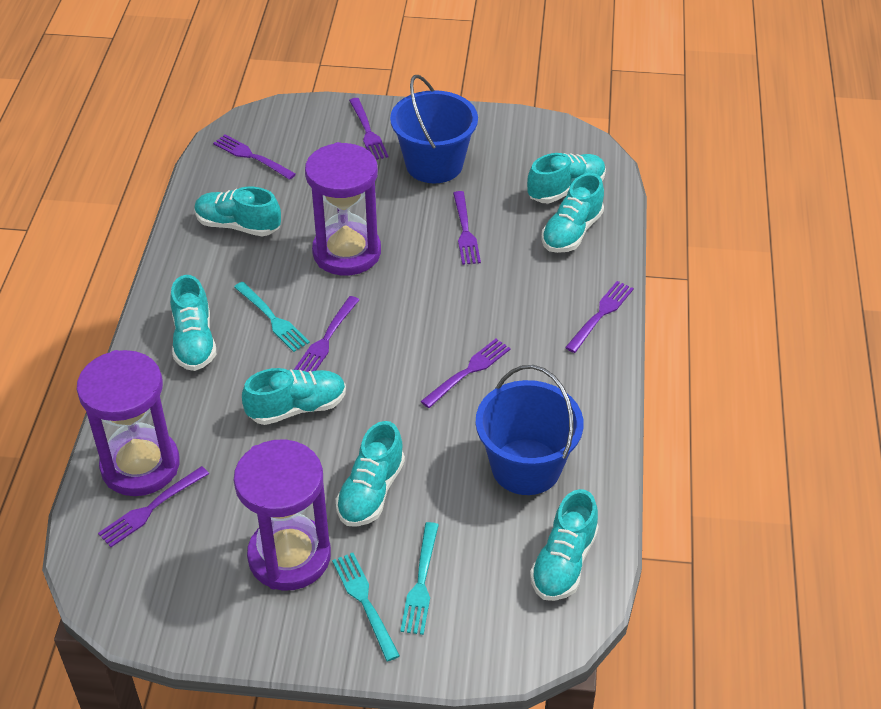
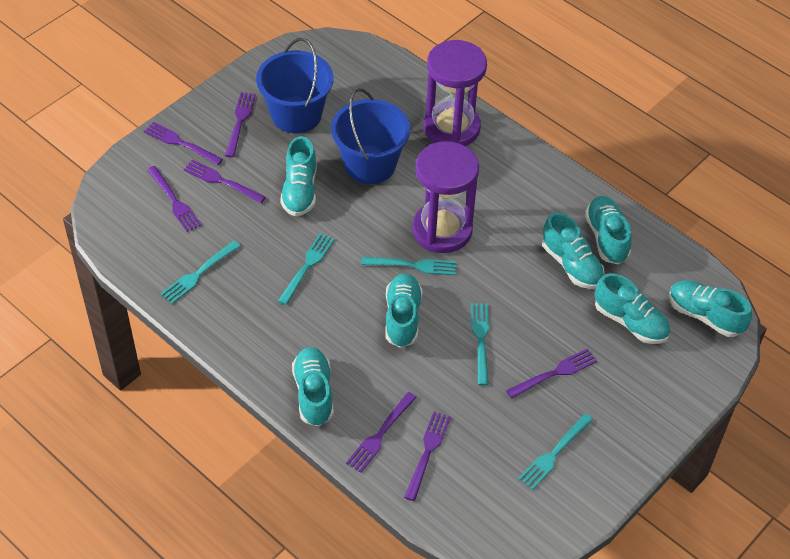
purple hourglass: 3 -> 2
turquoise fork: 3 -> 5

